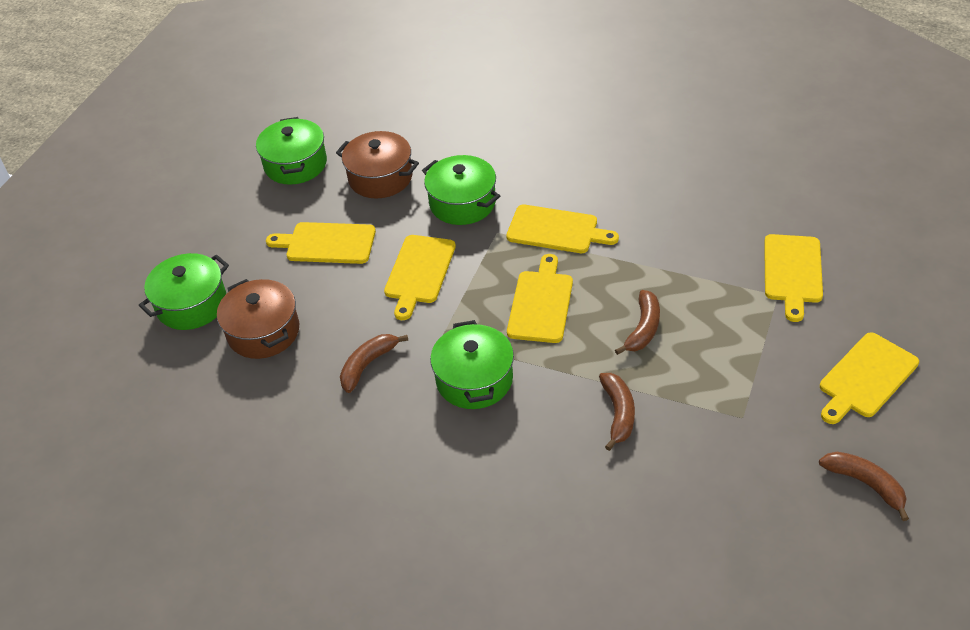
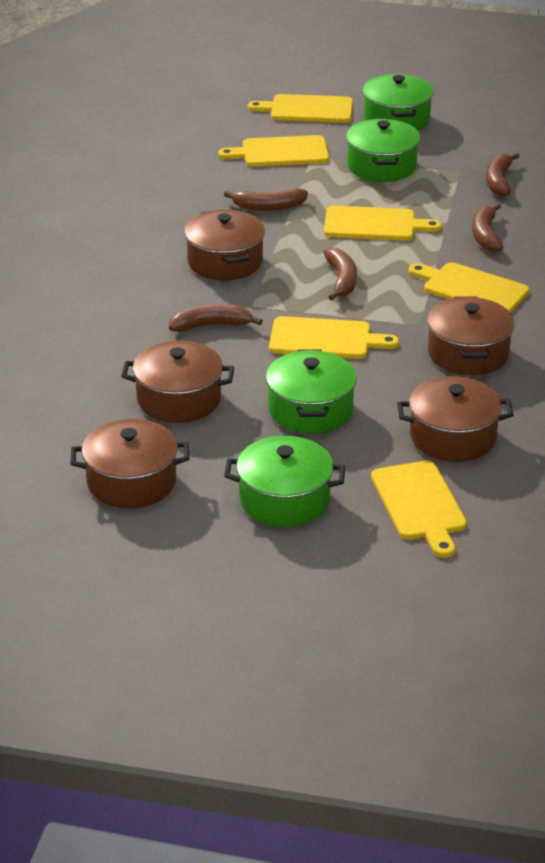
brown banana: 4 -> 5
brown pot: 2 -> 5

